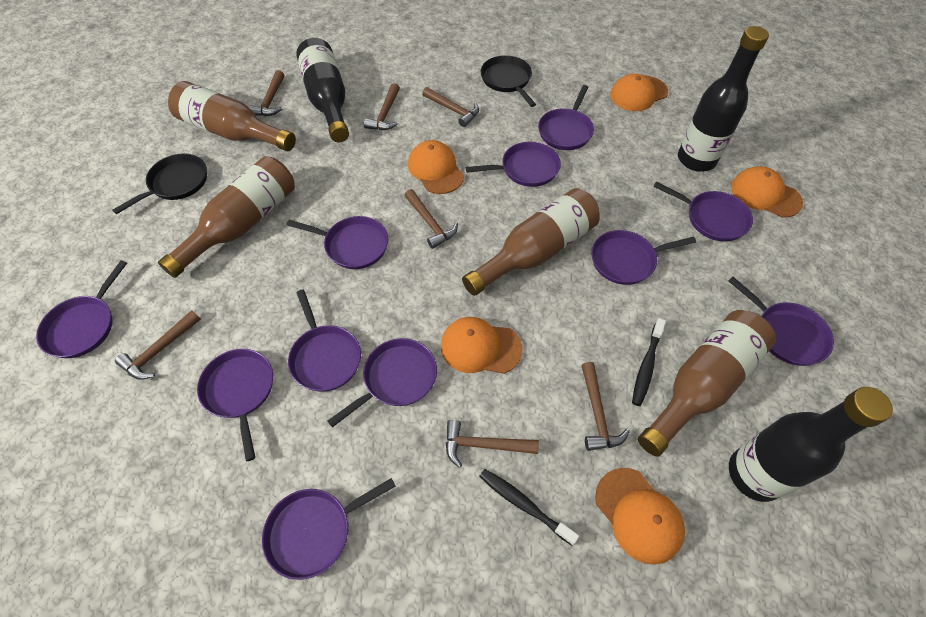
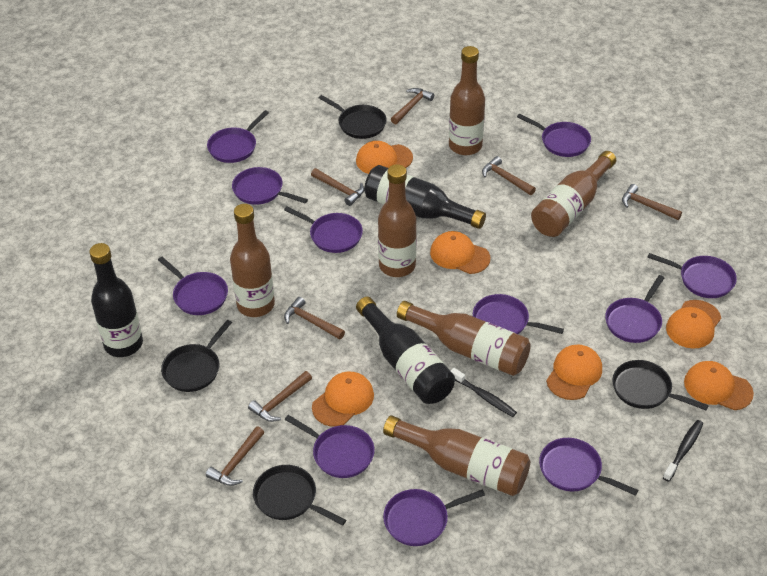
black pan: 2 -> 4
brown bottle: 4 -> 6
orange cap: 5 -> 6

